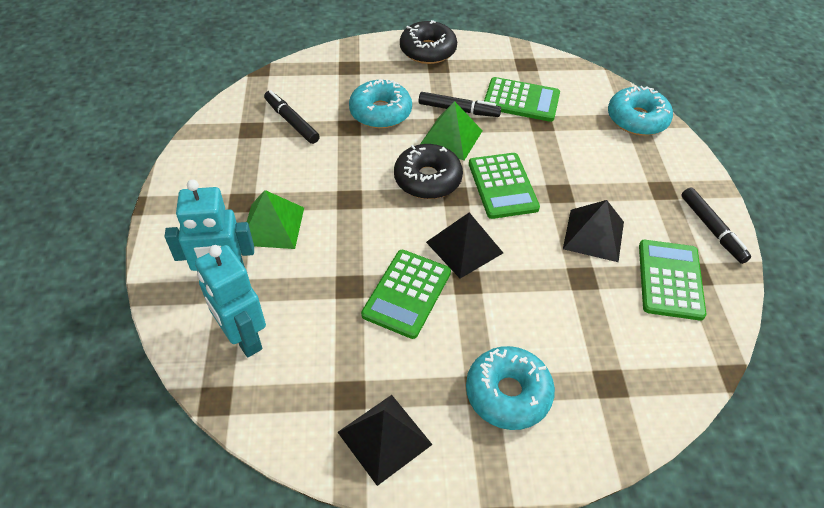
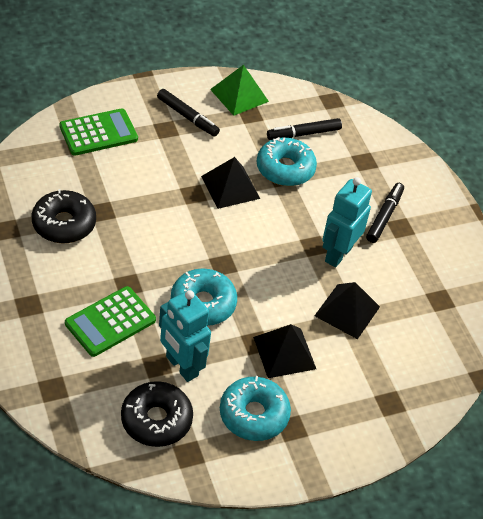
green calculator: 4 -> 2
green pyramid: 2 -> 1

